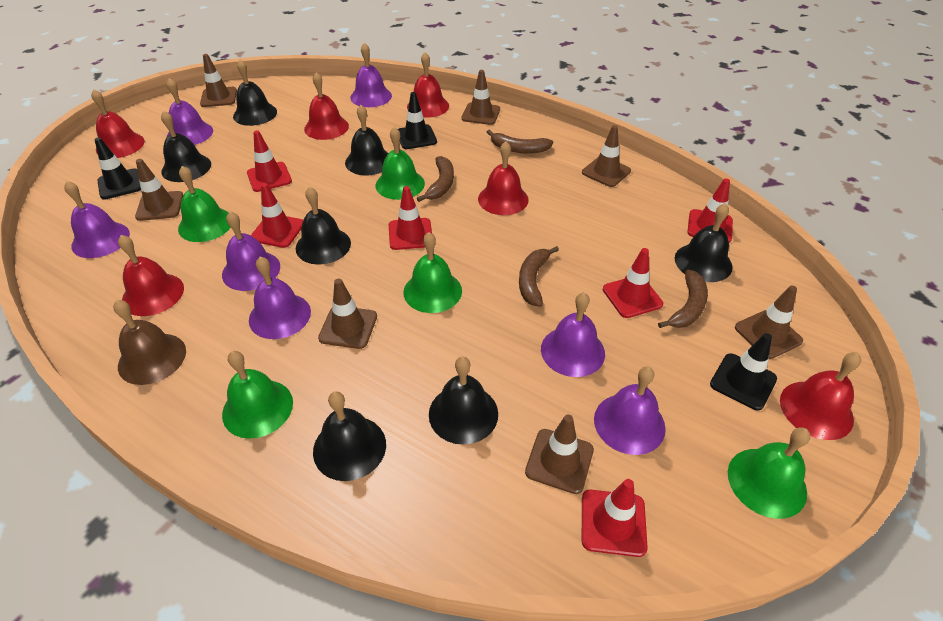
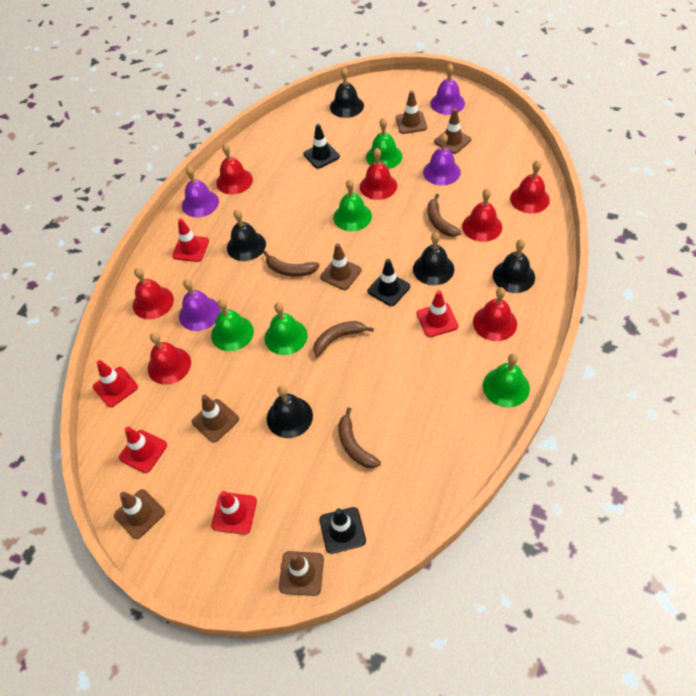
black bell: 7 -> 5
brown bell: 1 -> 0
brown traffic cone: 7 -> 6
purple bell: 7 -> 4
red bell: 6 -> 7
red traffic cone: 6 -> 5

